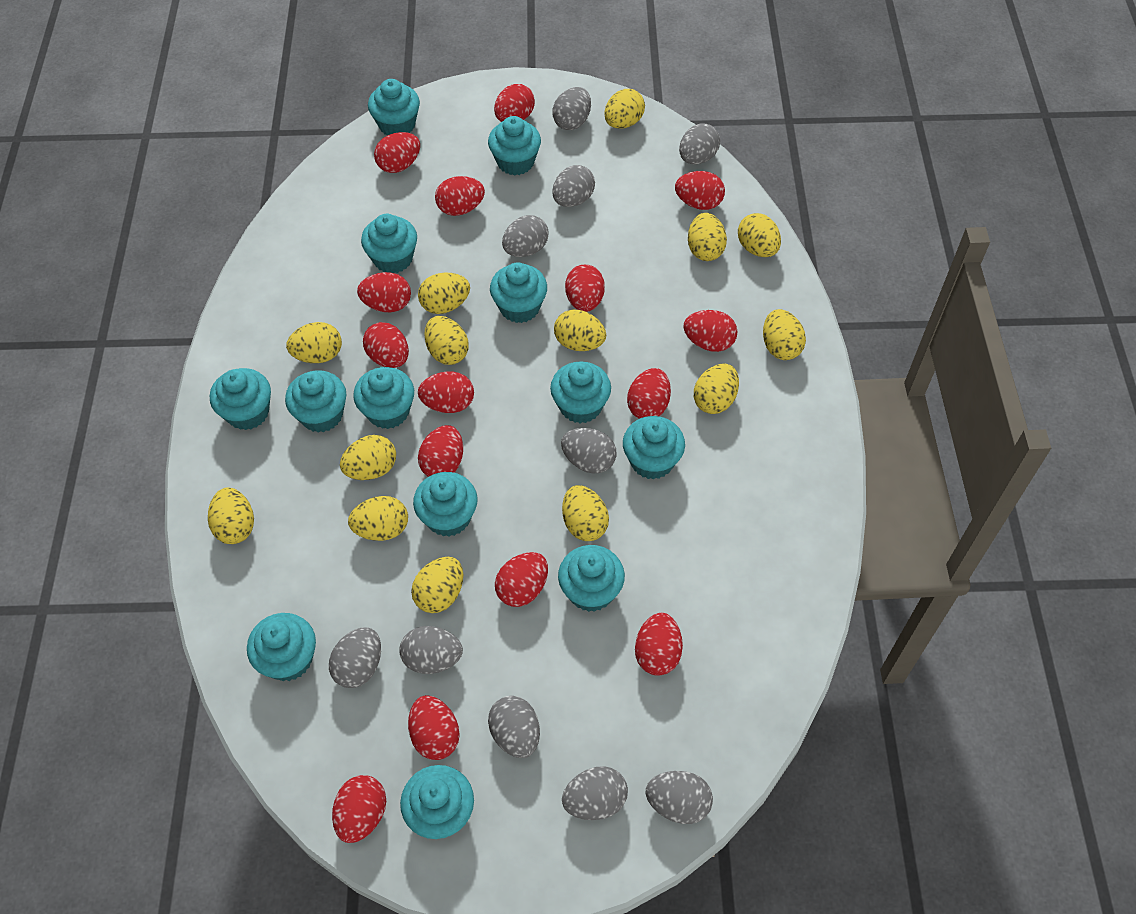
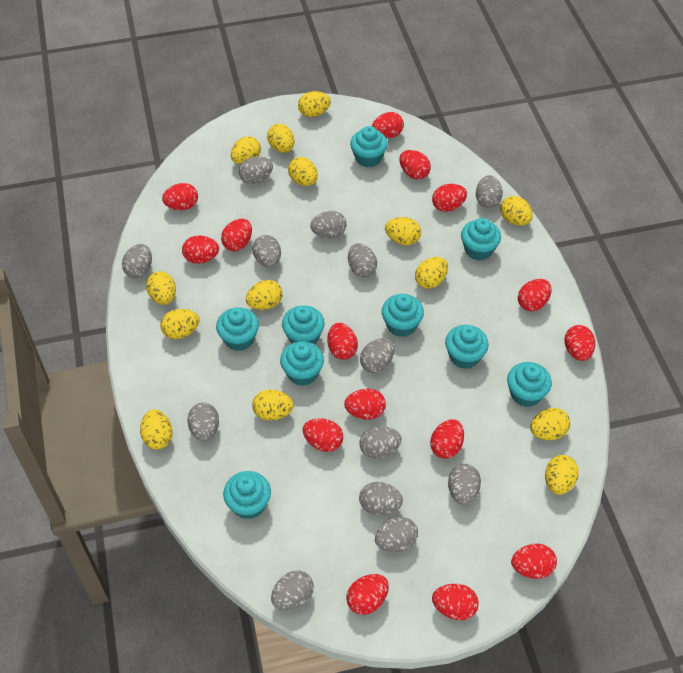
grey egg: 10 -> 13
turquoise cupcake: 13 -> 9

